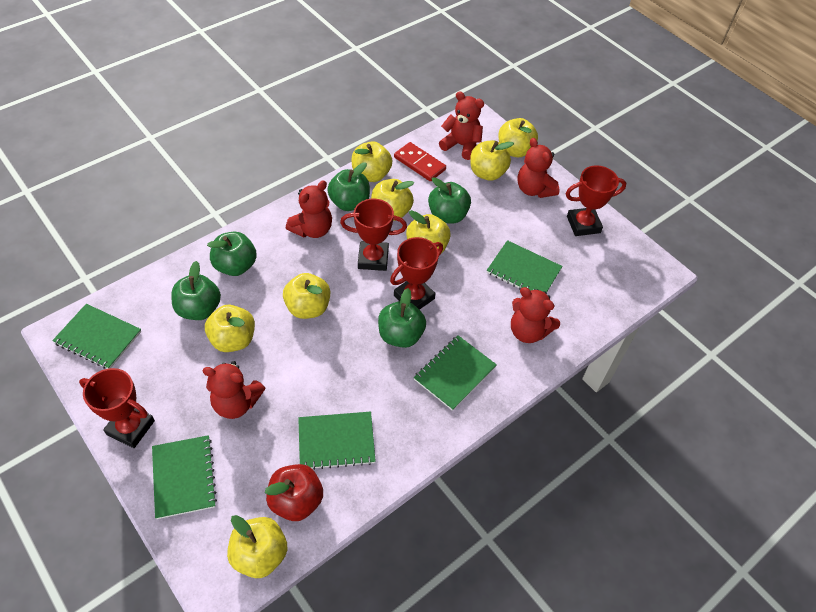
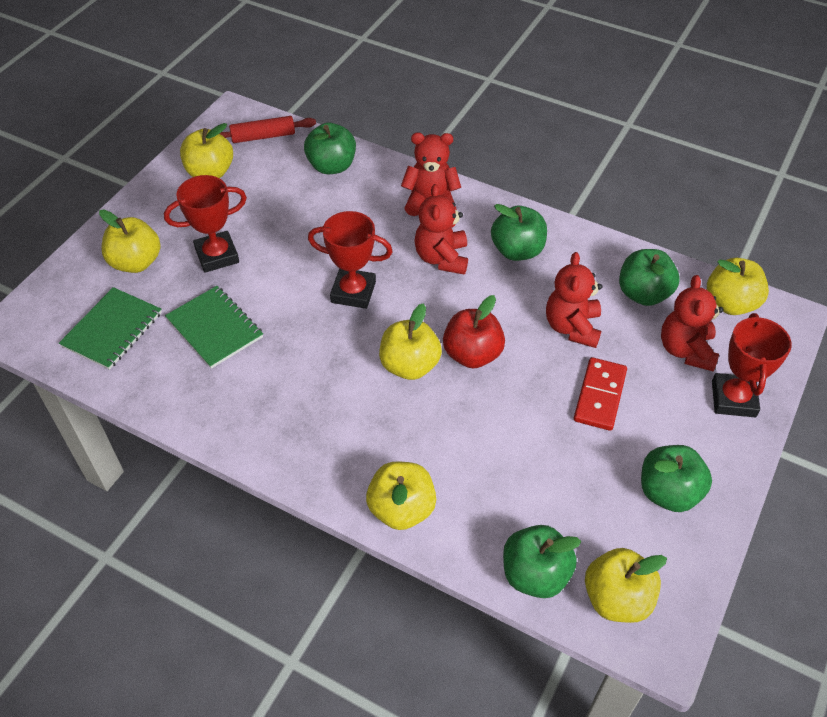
green notebook: 5 -> 2
red rolling pin: 0 -> 1
red teddy bear: 5 -> 4
red trophy: 4 -> 3
yellow apple: 8 -> 6

